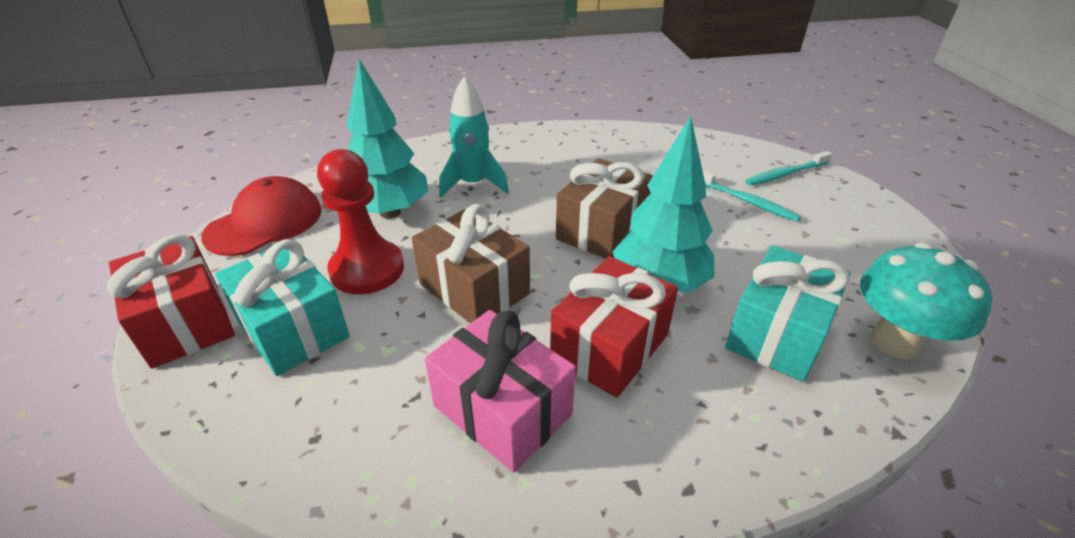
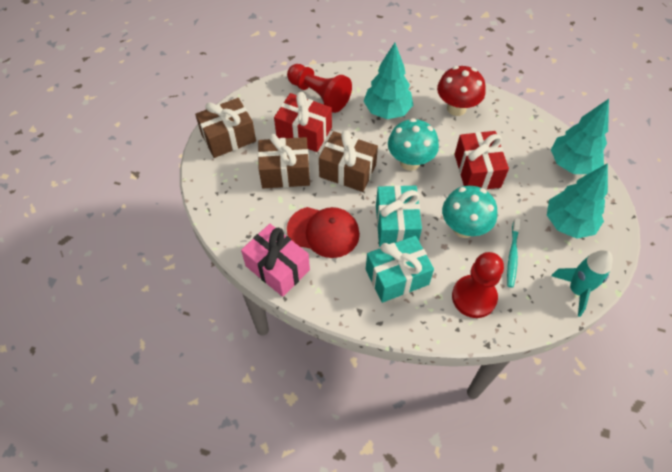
brown gift: 2 -> 3
red mushroom: 0 -> 1
red pawn: 1 -> 2
turquoise mushroom: 1 -> 2
turquoise toothbrush: 2 -> 1
turquoise tree: 2 -> 3

